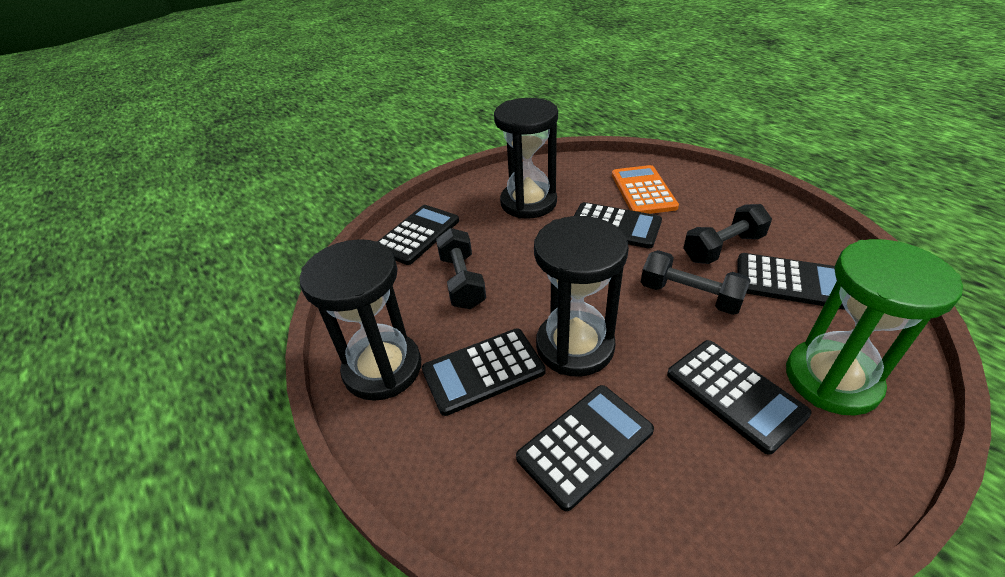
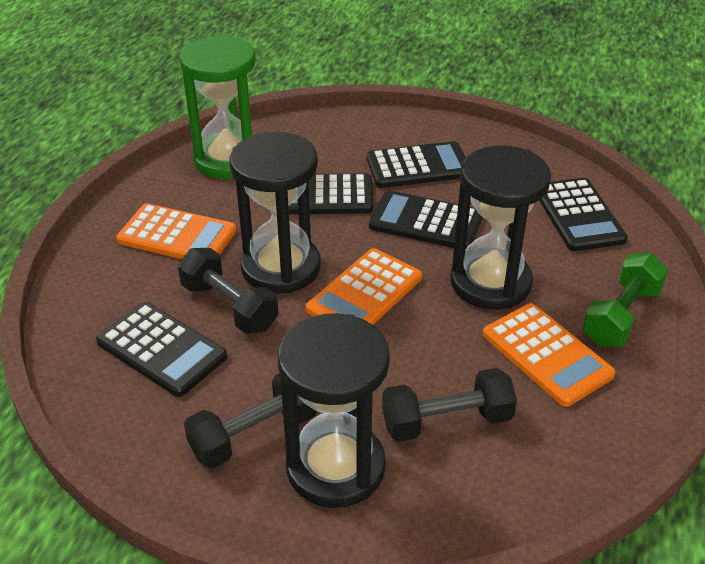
black calculator: 6 -> 5
green dumbbell: 0 -> 1
orange calculator: 1 -> 3

